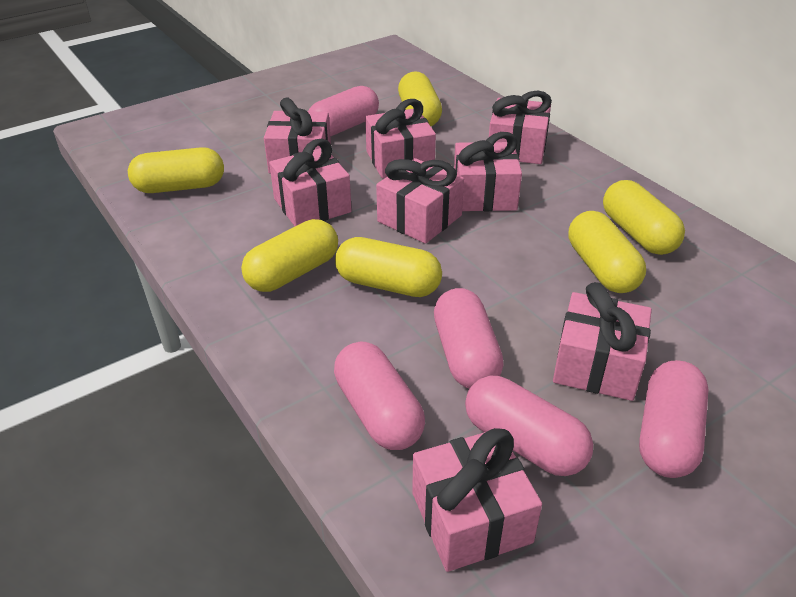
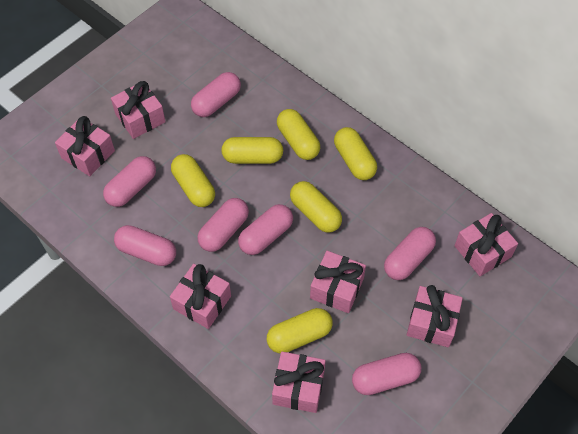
pink capsule: 5 -> 7
pink gift: 8 -> 7

